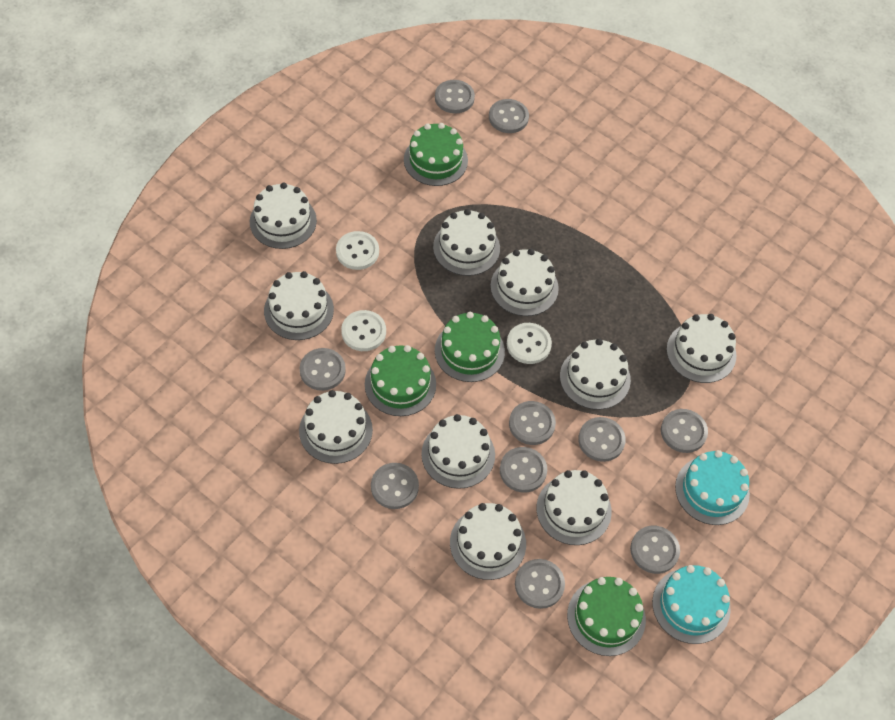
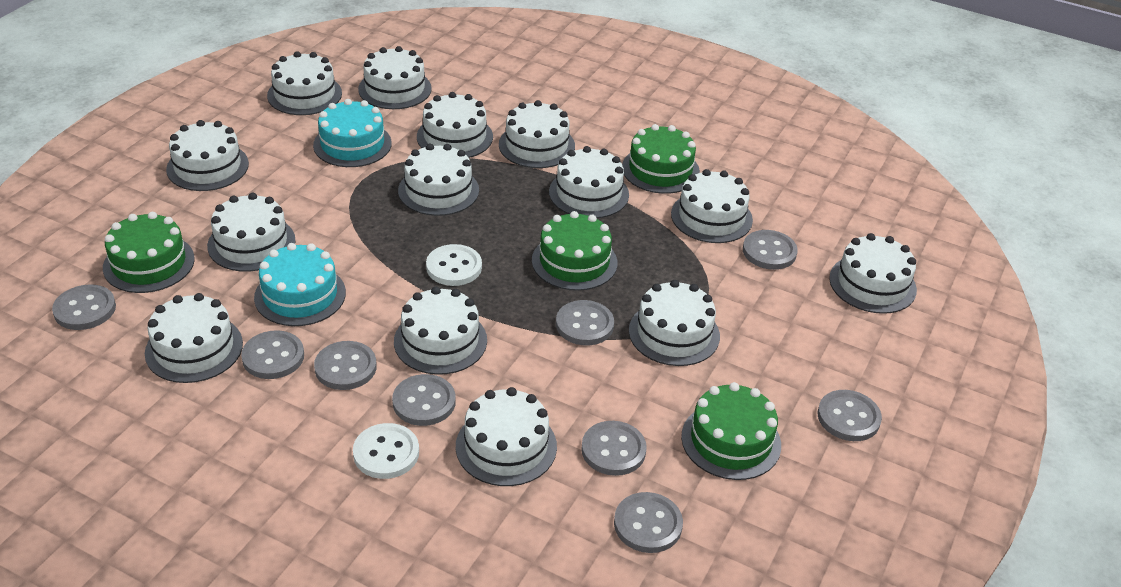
grey button: 10 -> 9
white button: 3 -> 2
white cake: 10 -> 14

